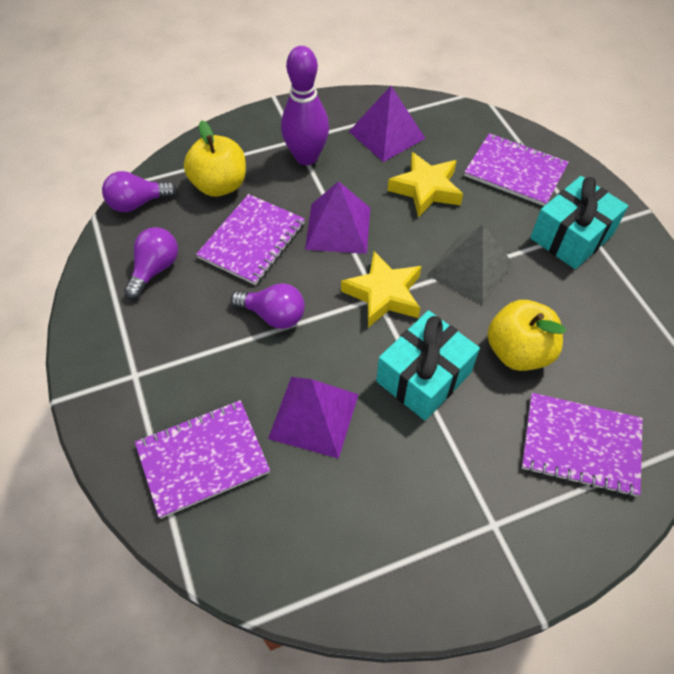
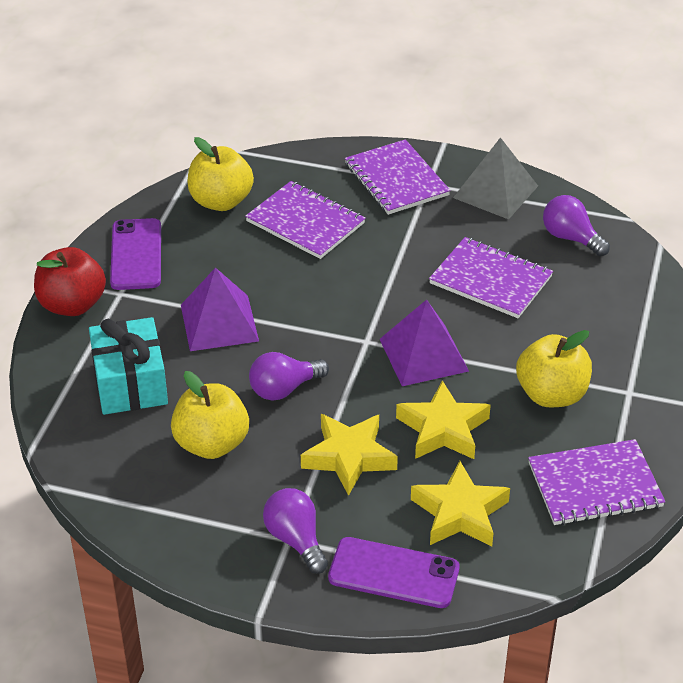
purple bowling pin: 1 -> 0
purple phone: 0 -> 2
purple pyramid: 3 -> 2
red apple: 0 -> 1
turquoise gift: 2 -> 1
yellow apple: 2 -> 3
yellow star: 2 -> 3

